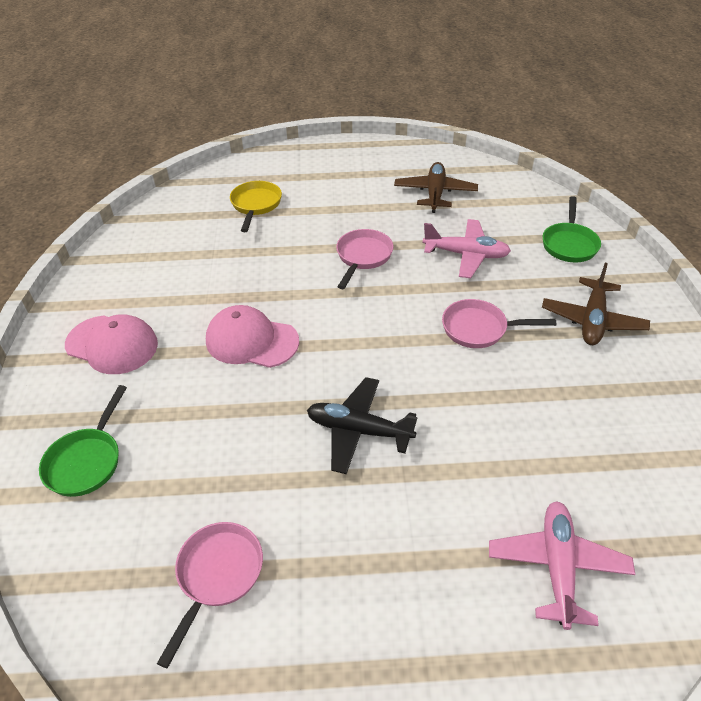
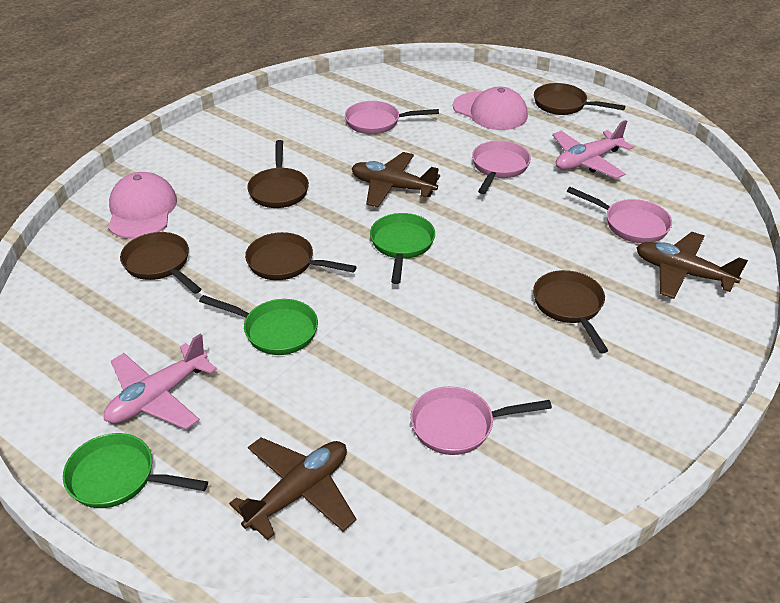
black plane: 1 -> 0
brown pan: 0 -> 5
brown plane: 2 -> 3
green pan: 2 -> 3
pink pan: 3 -> 4
yellow pan: 1 -> 0

